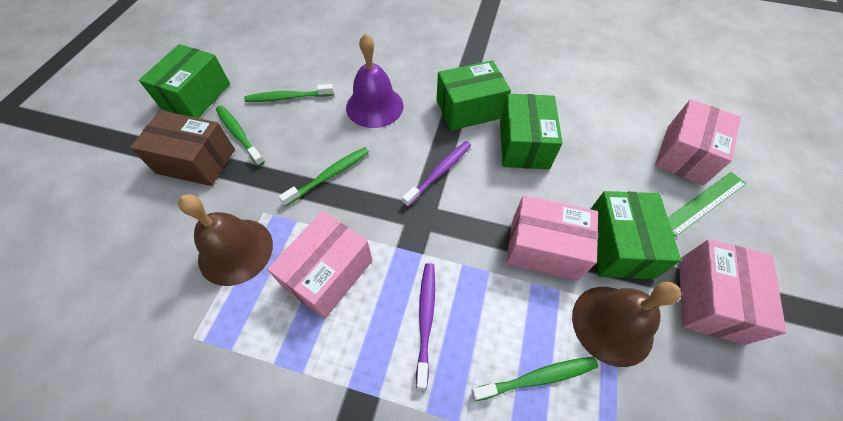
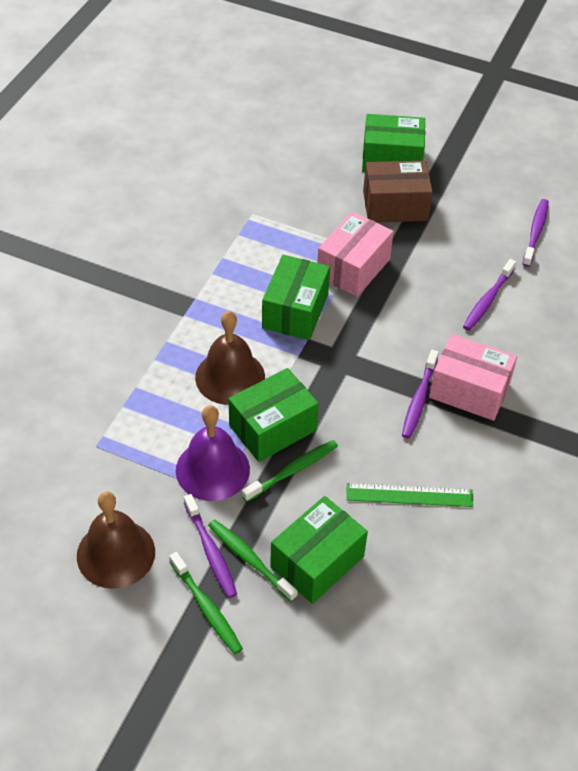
green toothbrush: 4 -> 3
pink box: 4 -> 2
purple toothbrush: 2 -> 4

